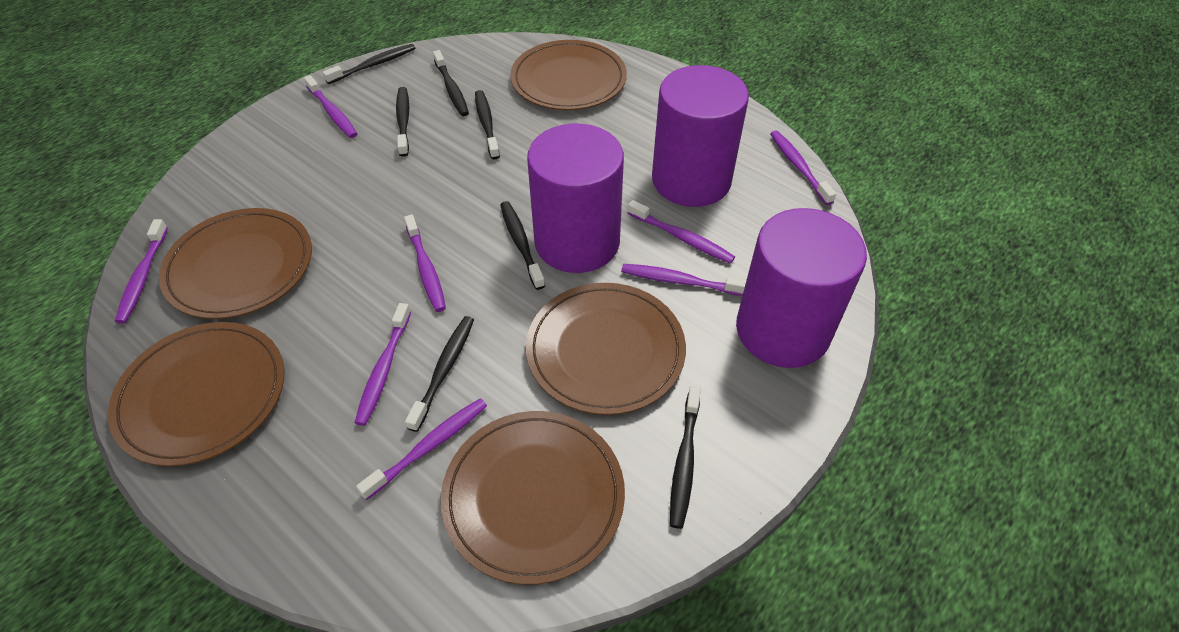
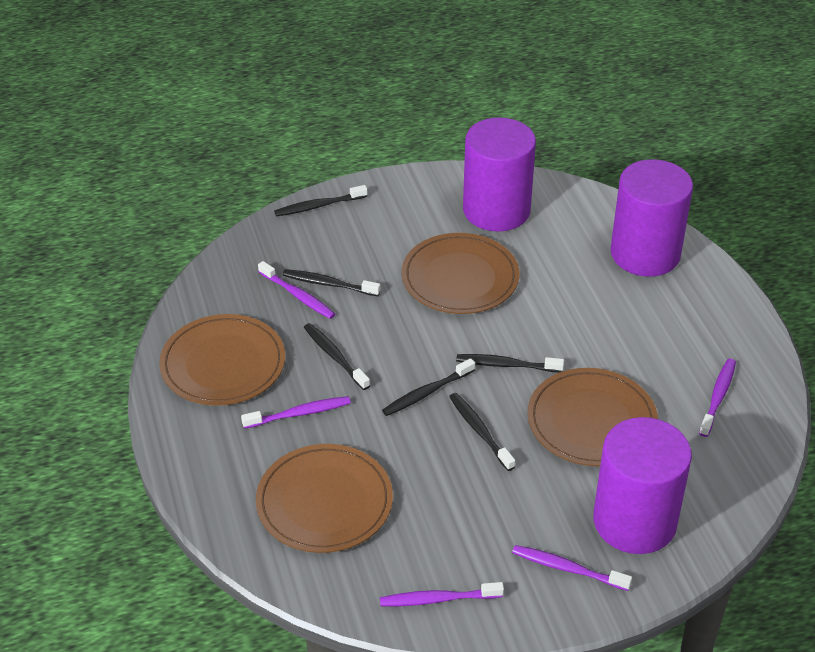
black toothbrush: 7 -> 6
brown plate: 5 -> 4
purple toothbrush: 8 -> 5

